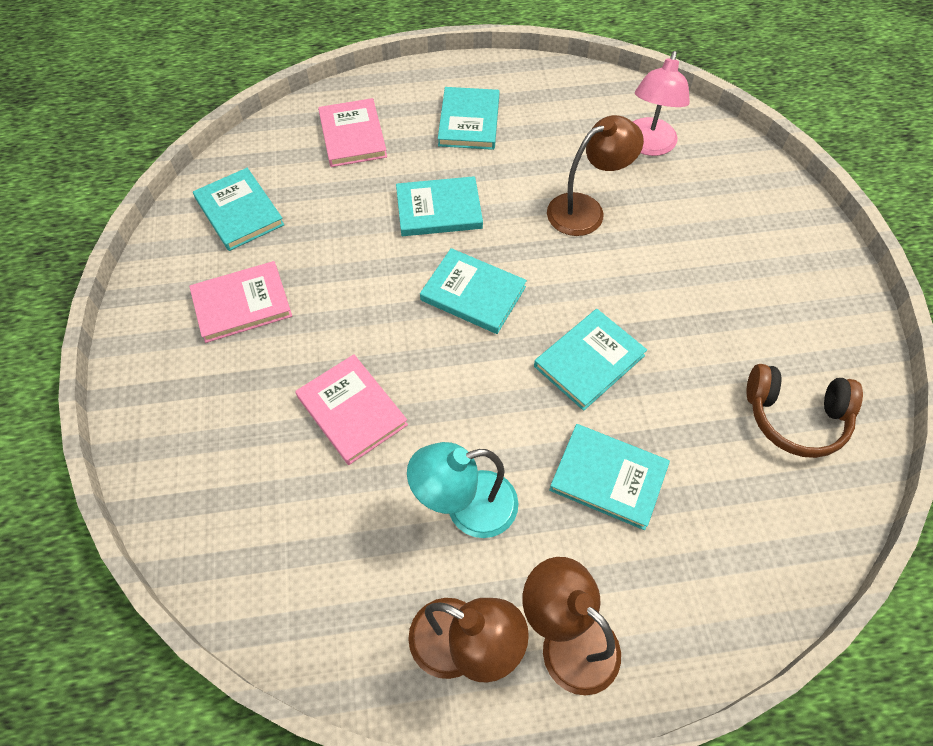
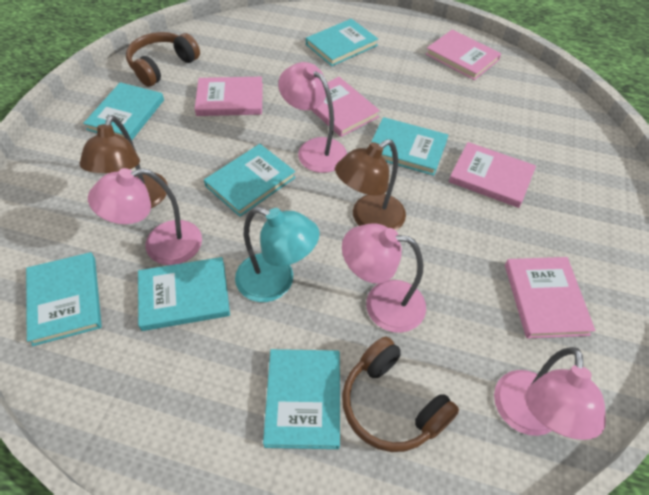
brown headphones: 1 -> 2
brown lamp: 3 -> 2
pink book: 3 -> 5
pink lamp: 1 -> 4
turquoise book: 6 -> 7

